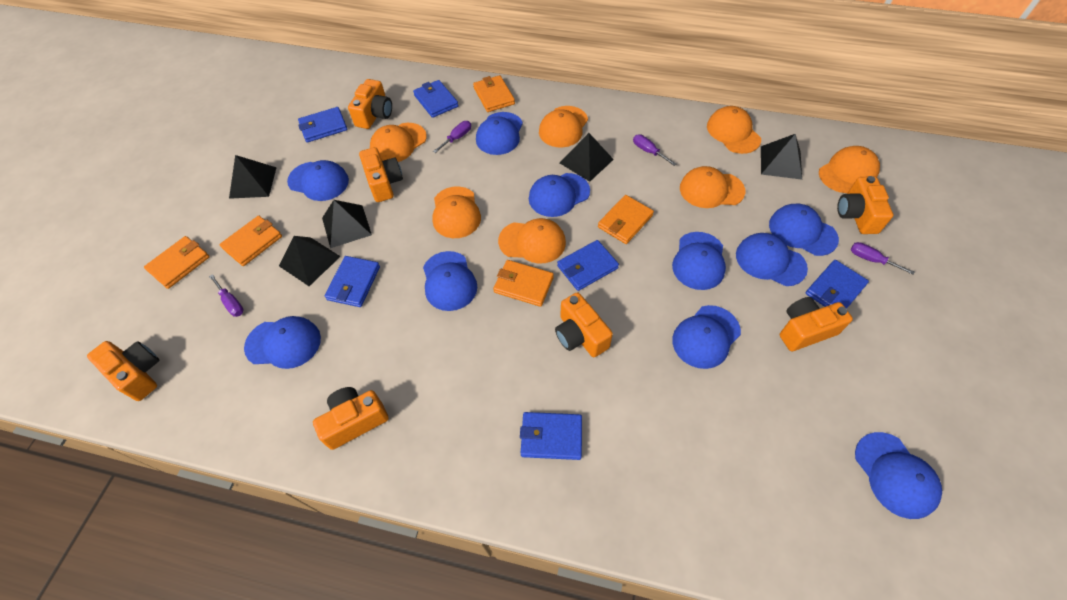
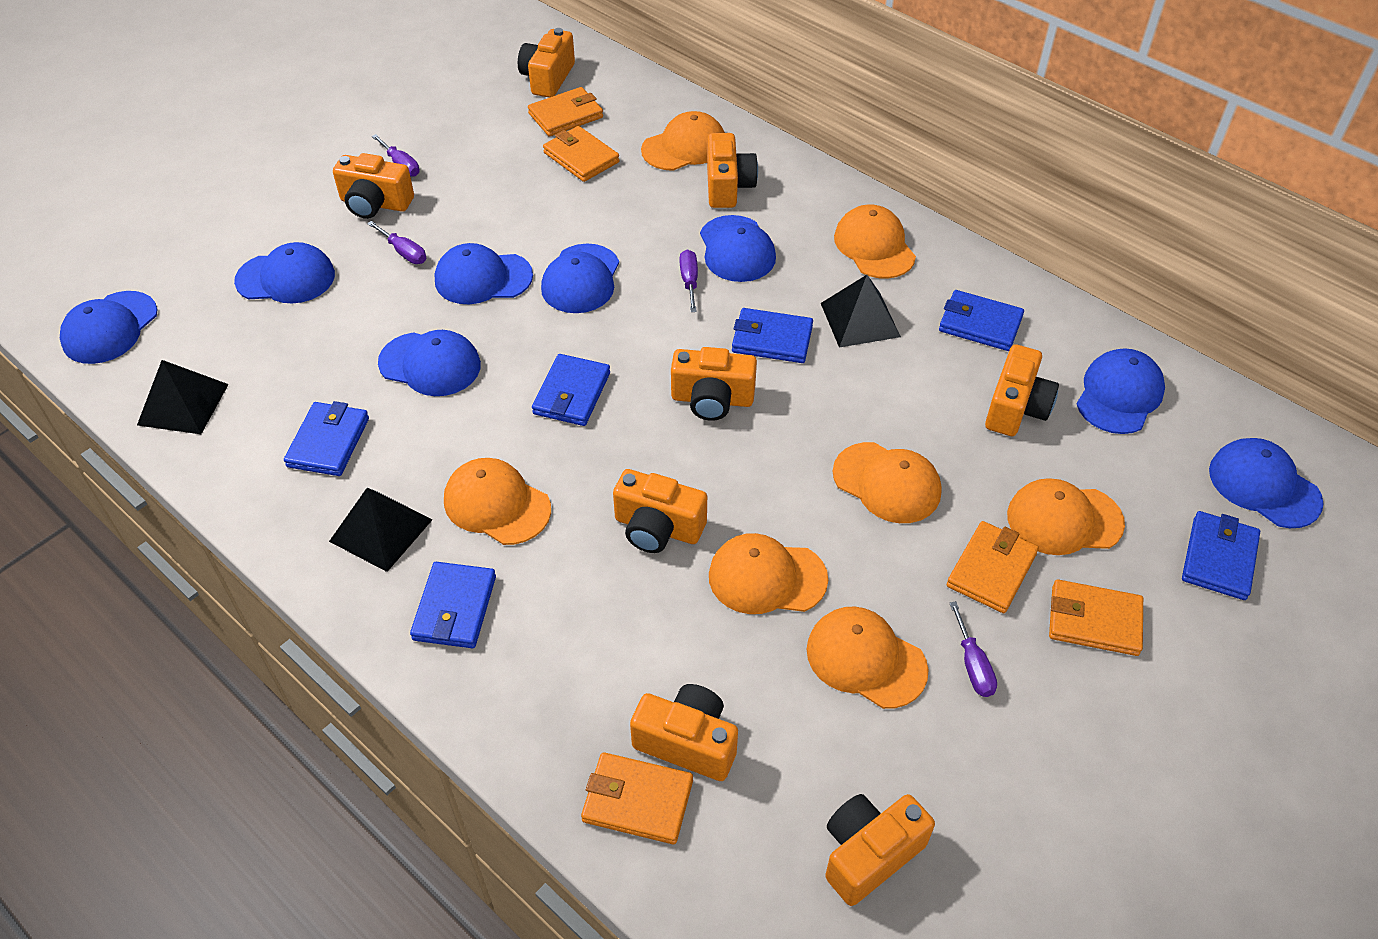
black pyramid: 5 -> 3
blue cap: 10 -> 8
orange camera: 7 -> 8

